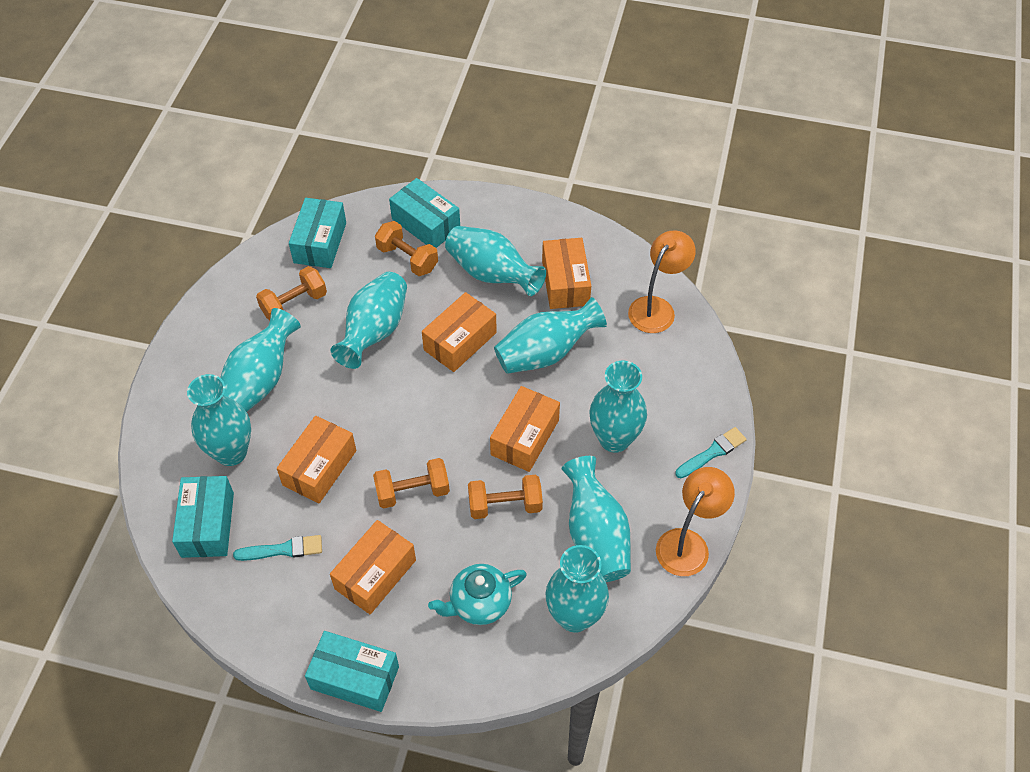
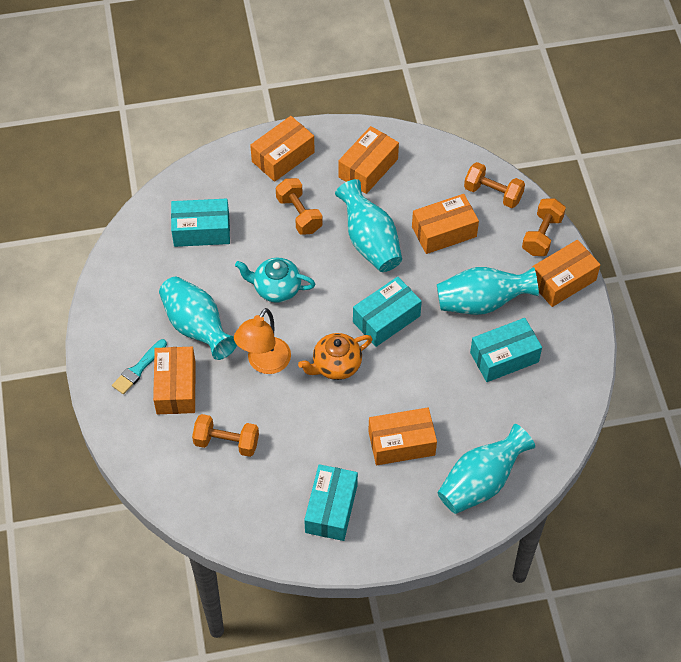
orange box: 5 -> 6
orange lamp: 2 -> 1
orange teapot: 0 -> 1
turquoise brush: 2 -> 1
turquoise vase: 8 -> 4

